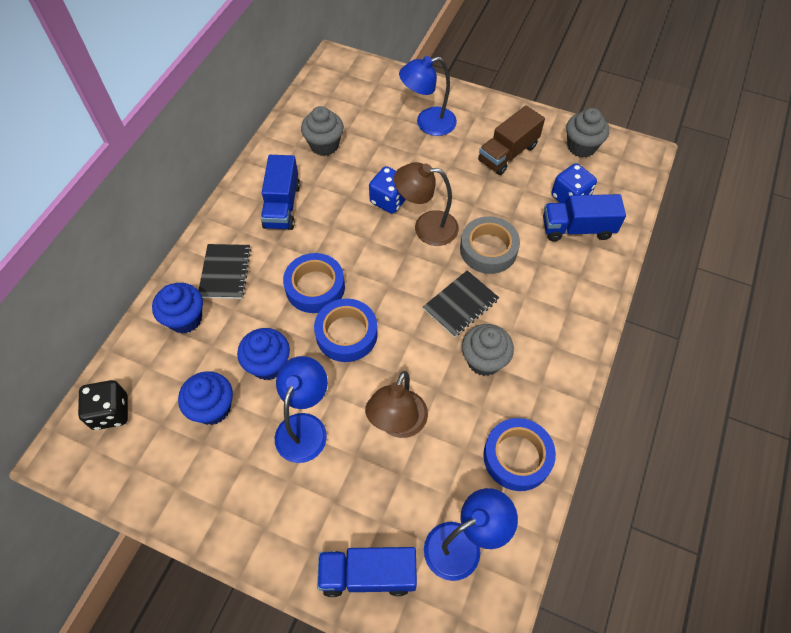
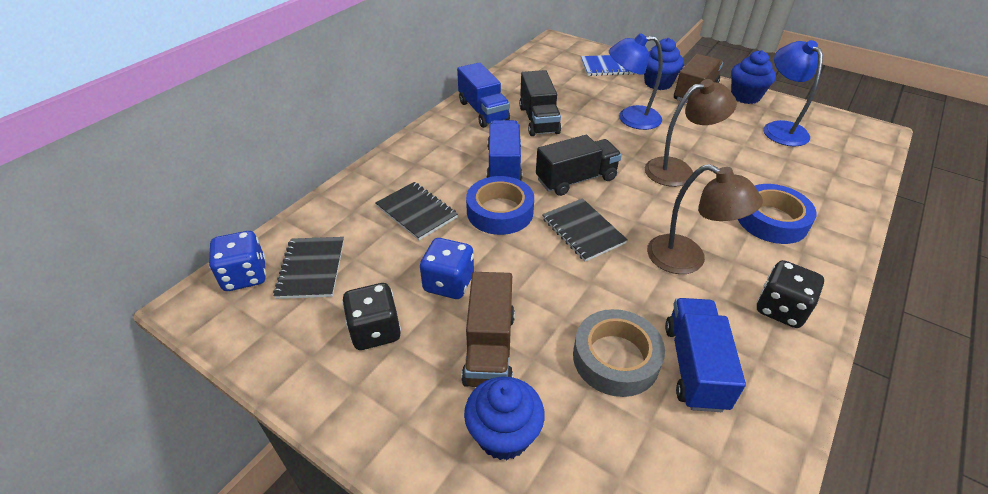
black dice: 1 -> 2
black notebook: 2 -> 3
black truck: 0 -> 2
blue lamp: 3 -> 2
blue notebook: 0 -> 1
blue tape: 3 -> 2
brown truck: 1 -> 2
grey cupcake: 3 -> 0

